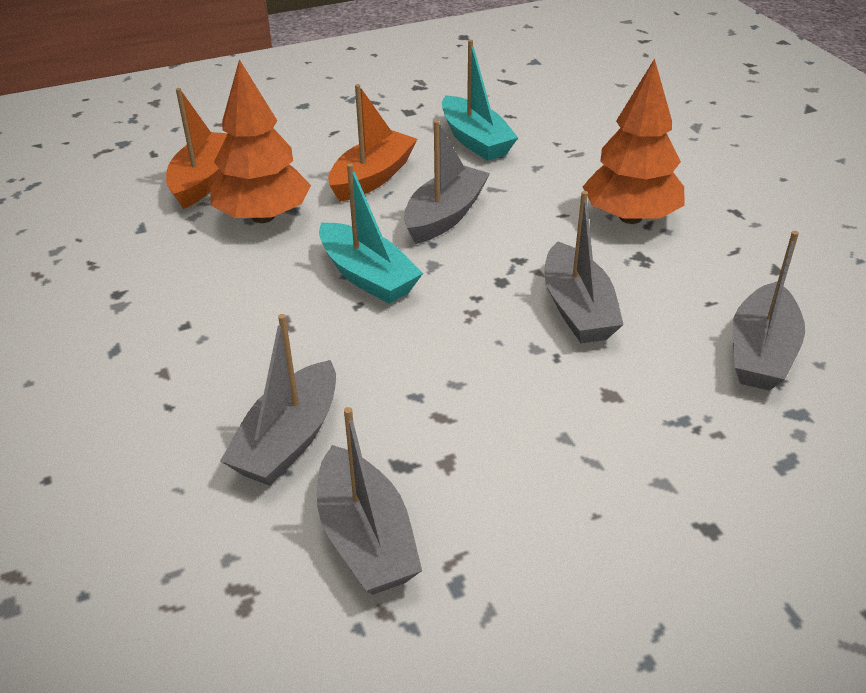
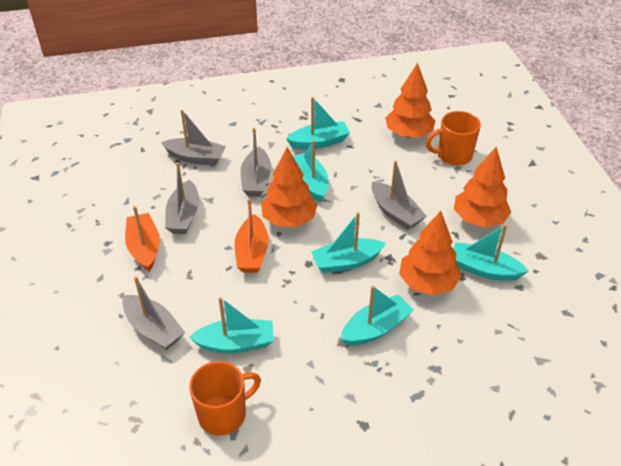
orange mug: 0 -> 2
orange tree: 2 -> 4
turquoise boat: 2 -> 6

